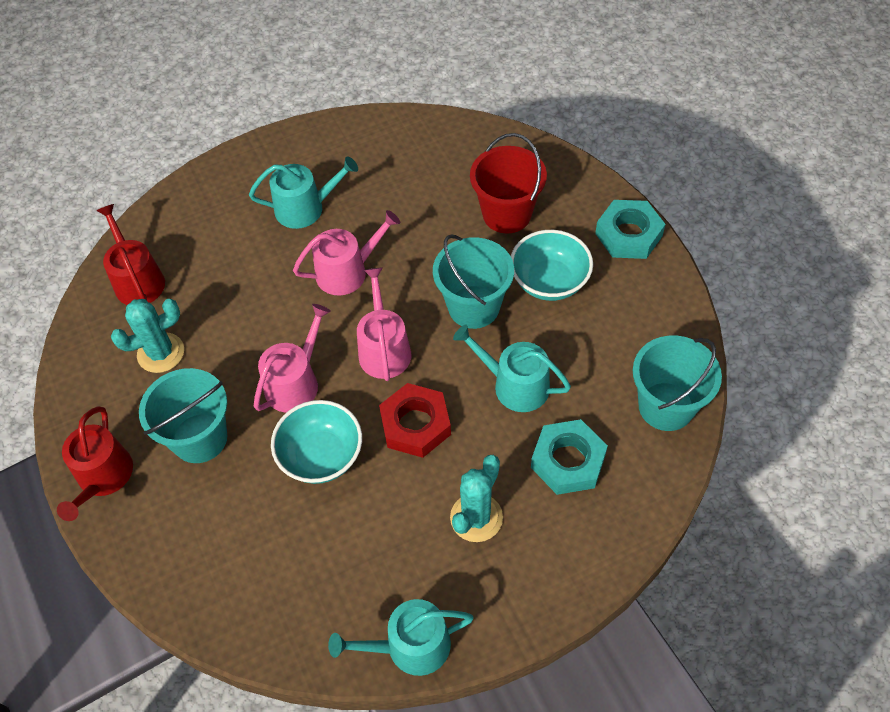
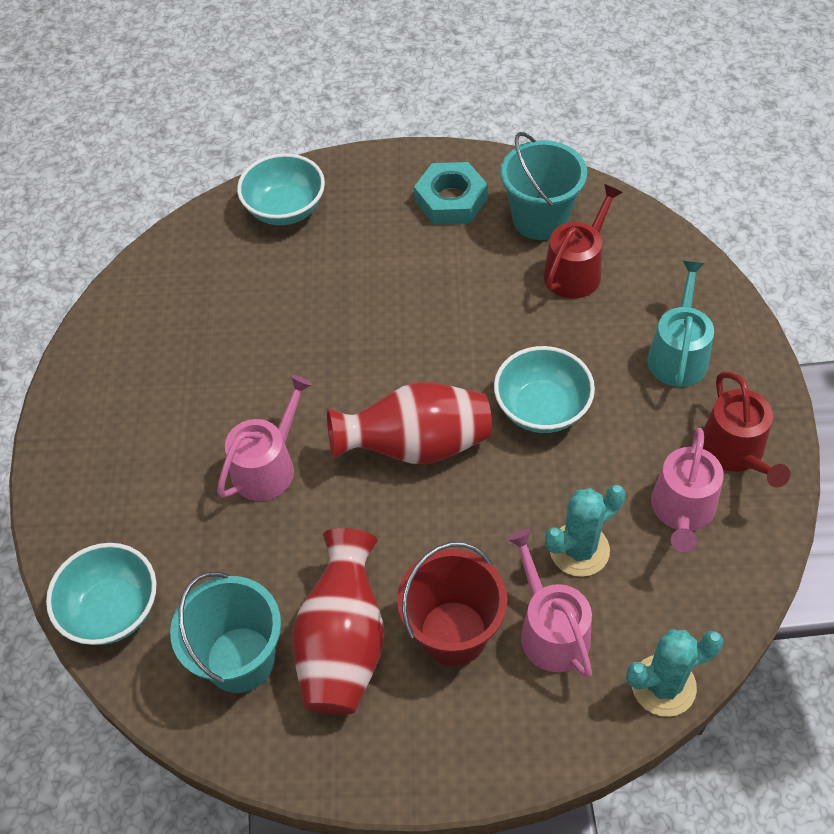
red nut: 1 -> 0
red vase: 0 -> 2
turquoise bowl: 2 -> 3
turquoise bucket: 3 -> 2
turquoise nut: 2 -> 1
turquoise watering can: 3 -> 1

